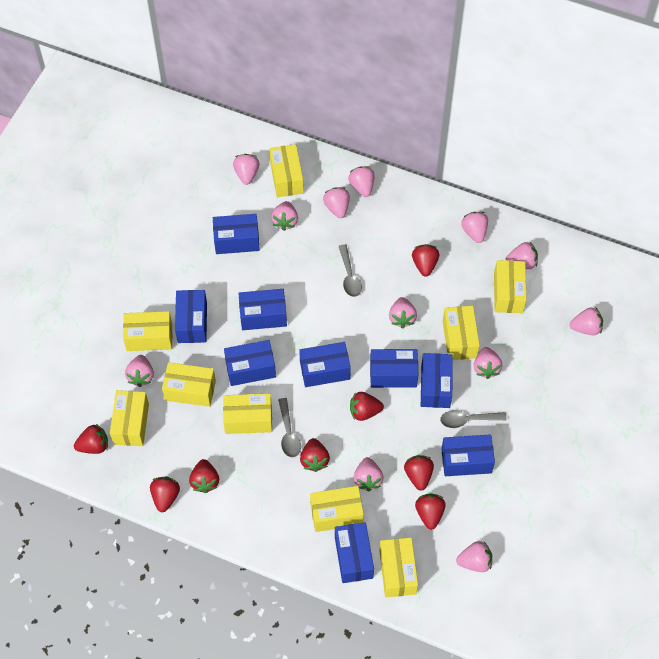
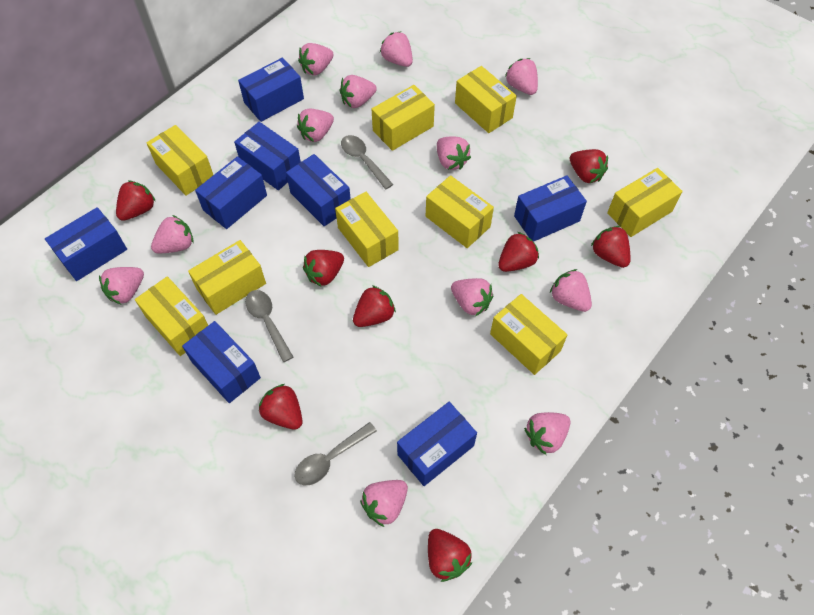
blue box: 9 -> 8

